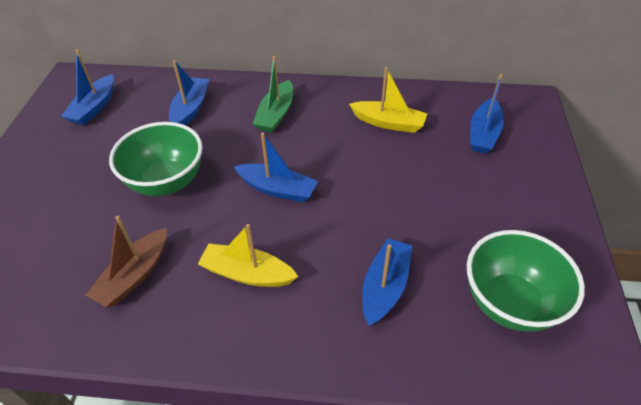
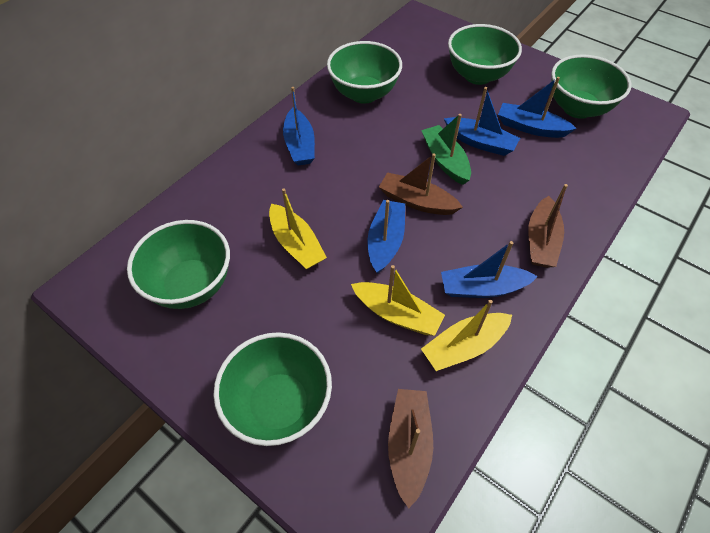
brown boat: 1 -> 3
green bowl: 2 -> 5
yellow boat: 2 -> 3

